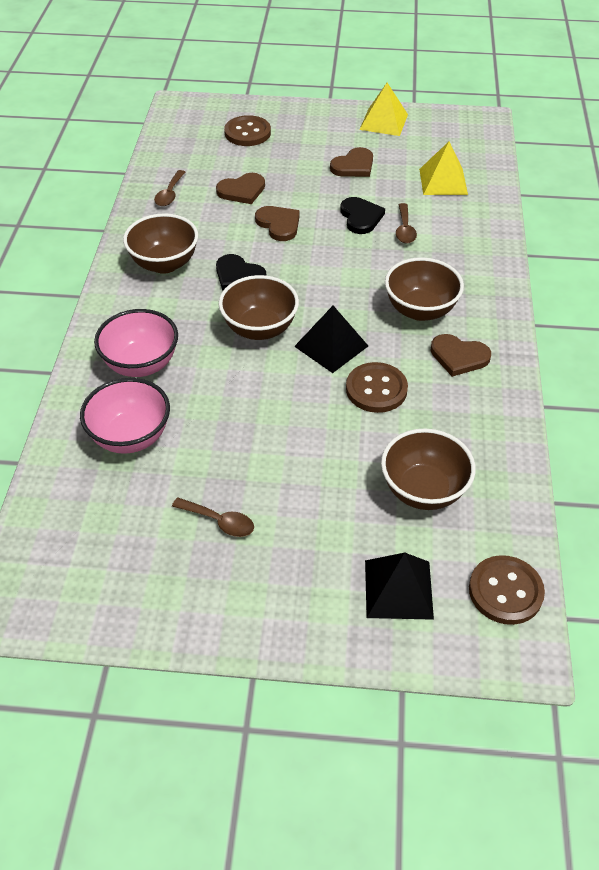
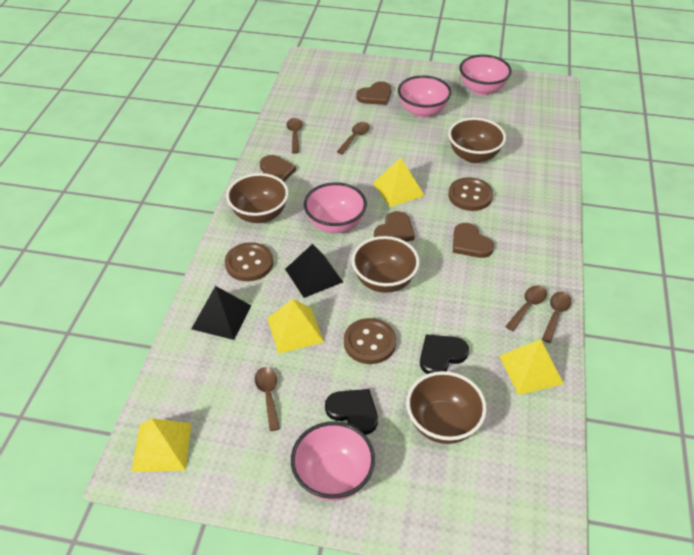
brown spoon: 3 -> 5
pink bowl: 2 -> 4
yellow pyramid: 2 -> 4

